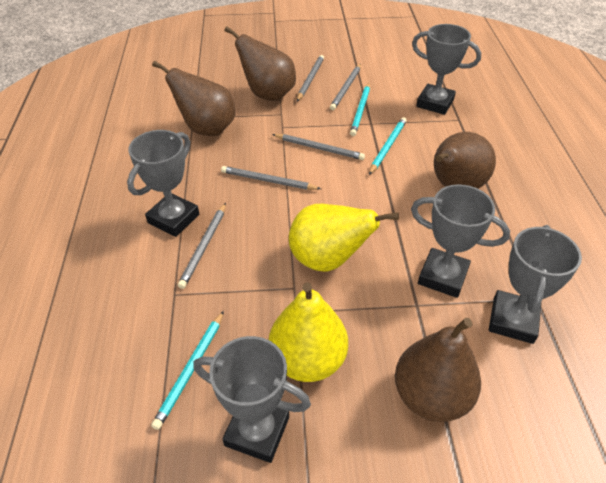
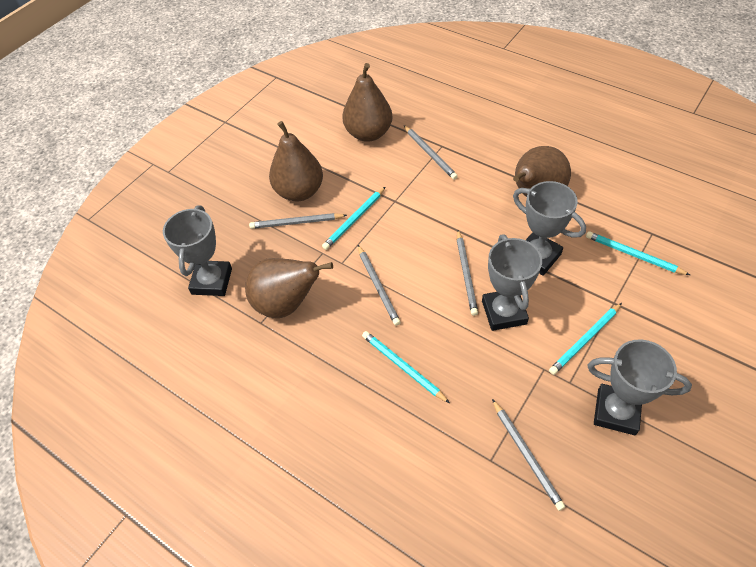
grey trophy: 5 -> 4
turquoise pencil: 3 -> 4
yellow pear: 2 -> 0

